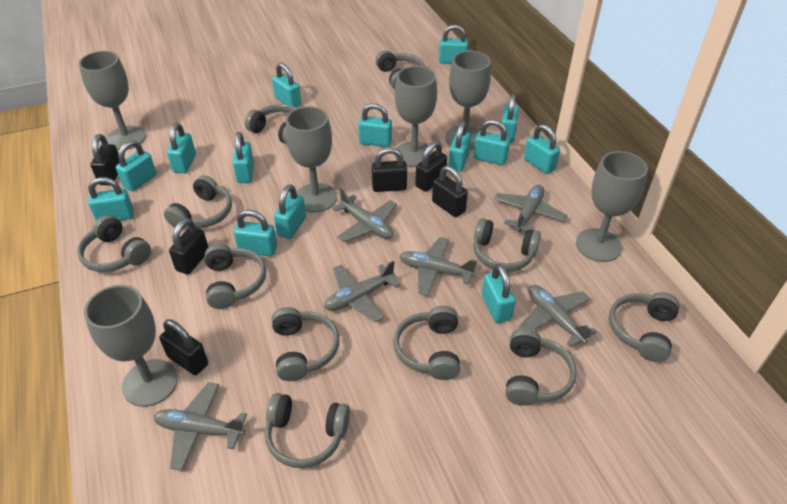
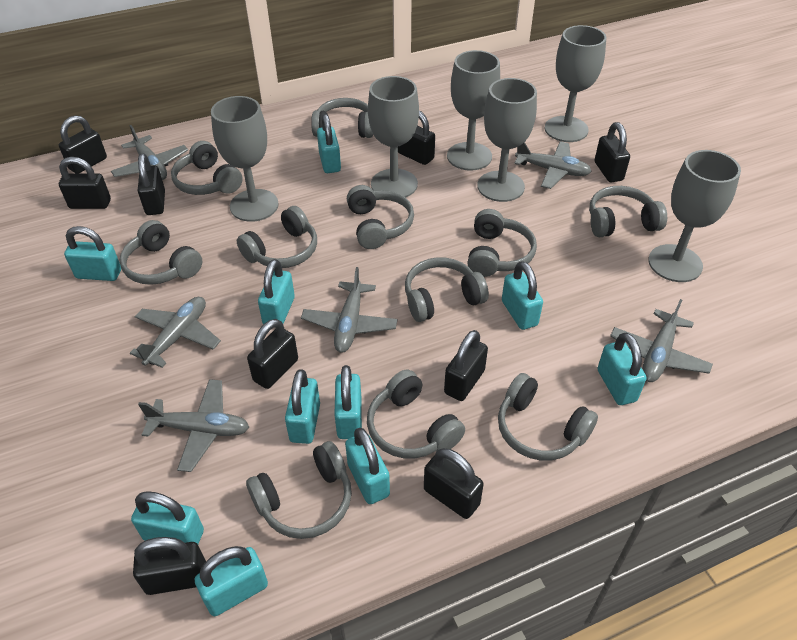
black padlock: 6 -> 9
turquoise padlock: 14 -> 10

